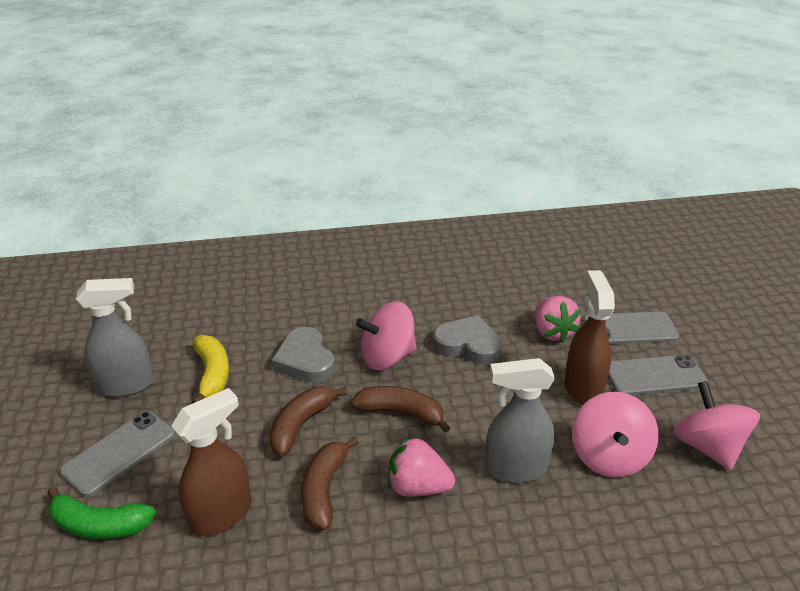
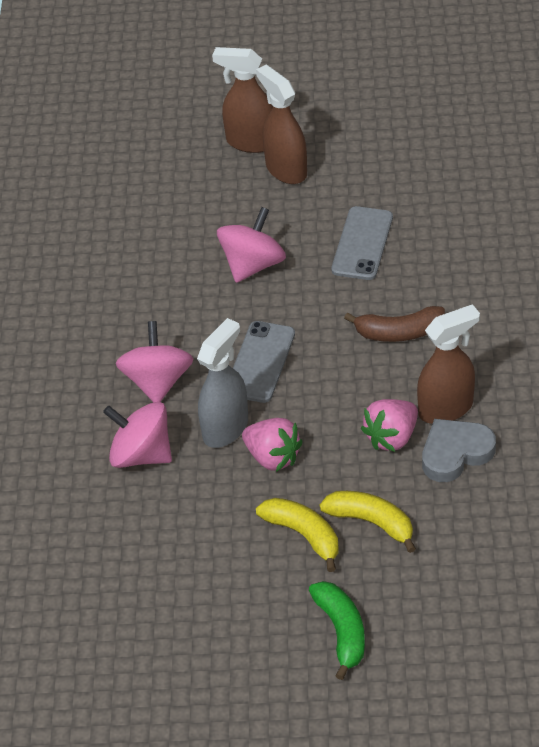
brown banana: 3 -> 1
brown spray bottle: 2 -> 3
grey heart: 2 -> 1
grey phone: 3 -> 2
grey spray bottle: 2 -> 1
yellow banana: 1 -> 2

